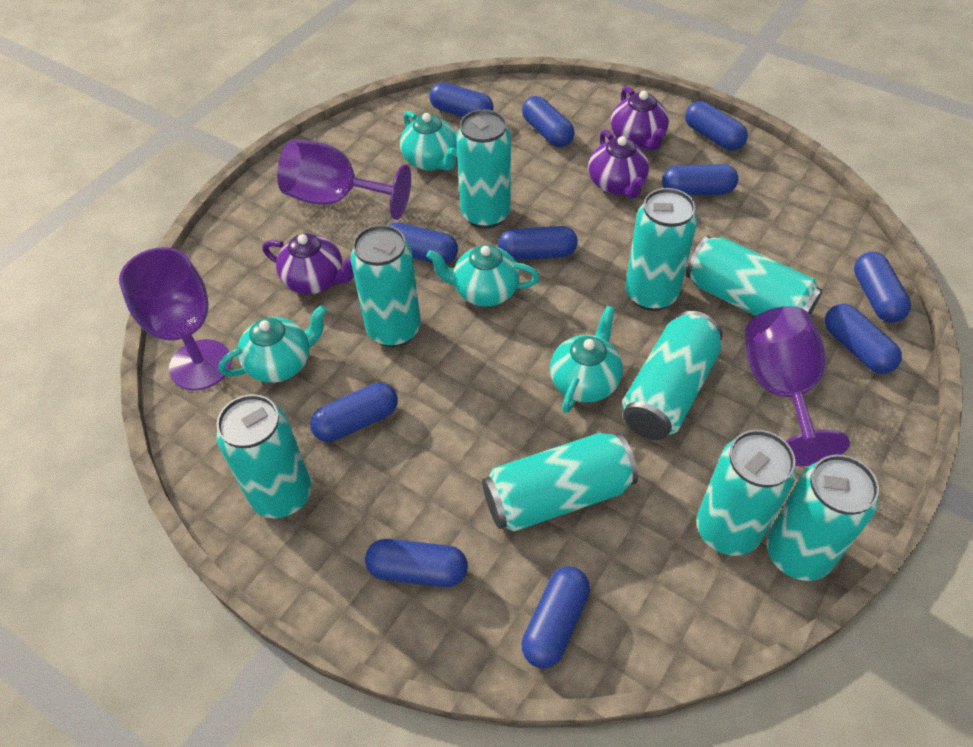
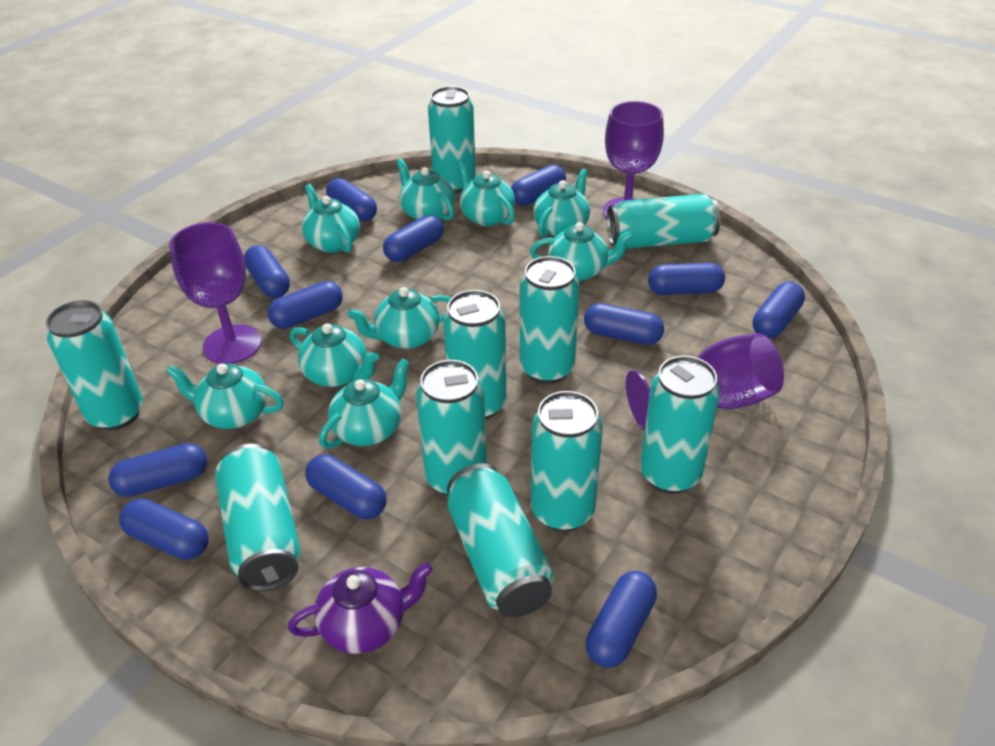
blue capsule: 11 -> 12
purple teapot: 3 -> 1
turquoise can: 9 -> 10
turquoise teapot: 4 -> 9

